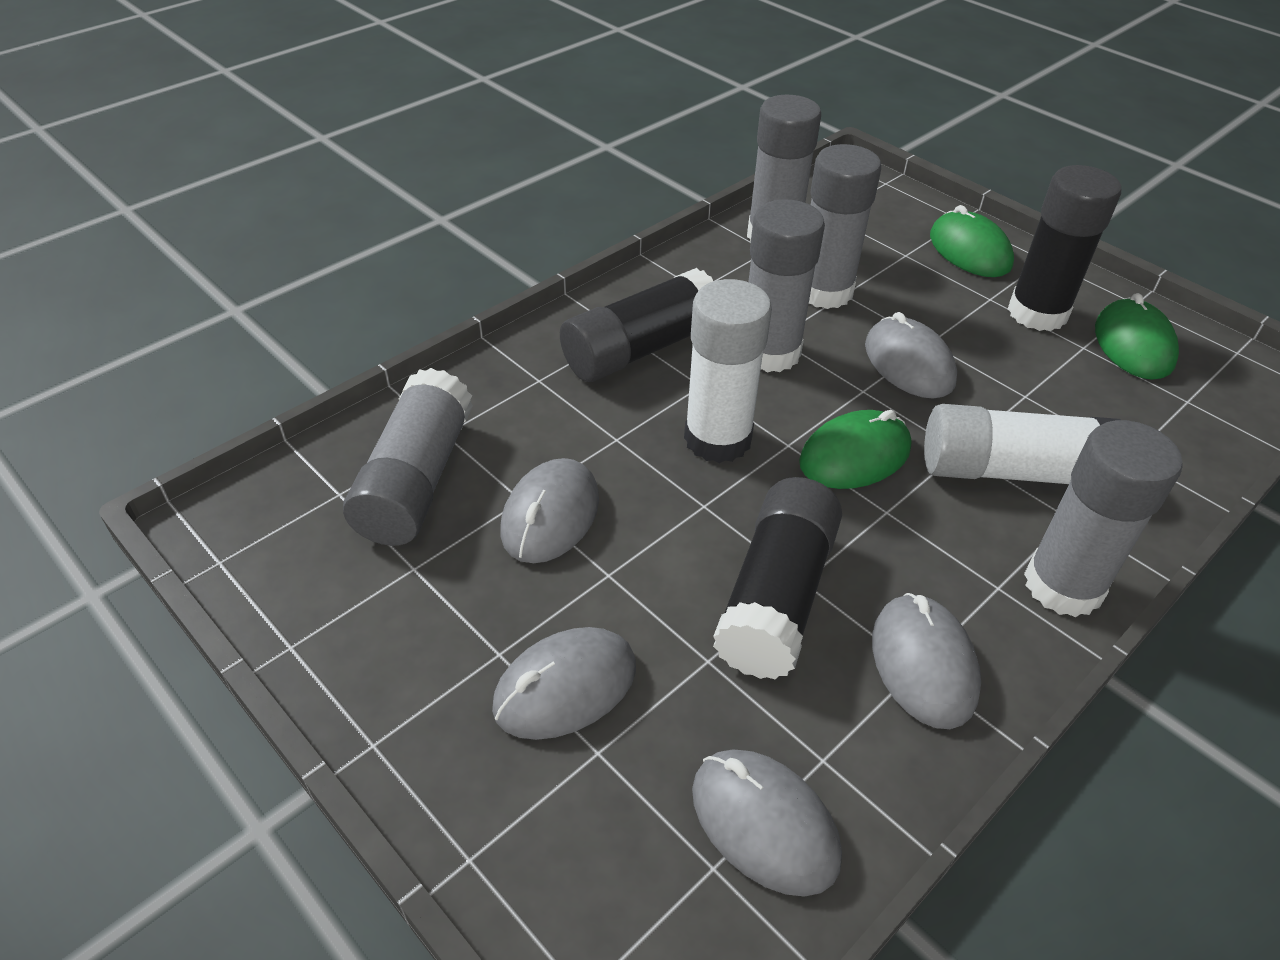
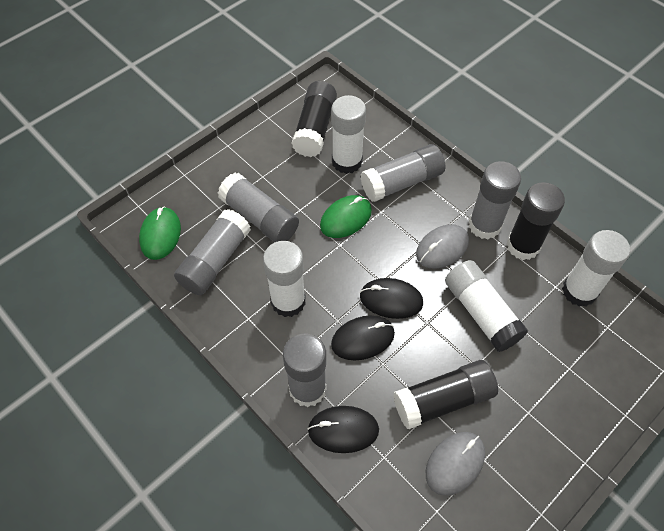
black mouse: 0 -> 3
green mouse: 3 -> 2
grey mouse: 5 -> 2
white glue stick: 2 -> 4

